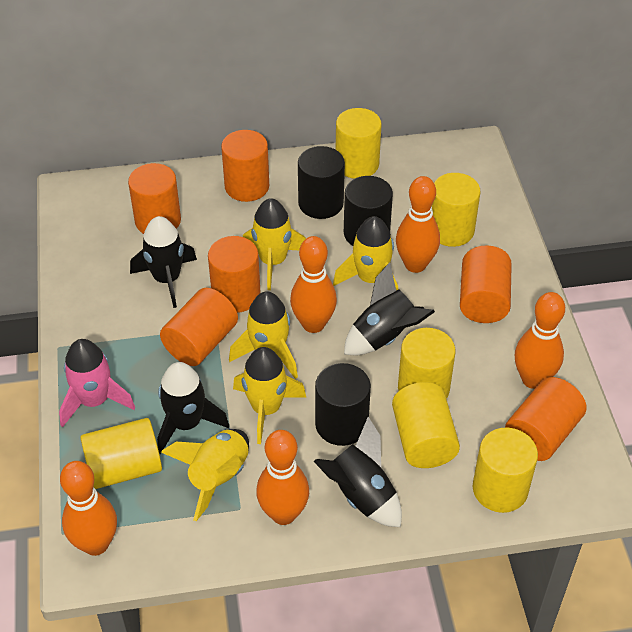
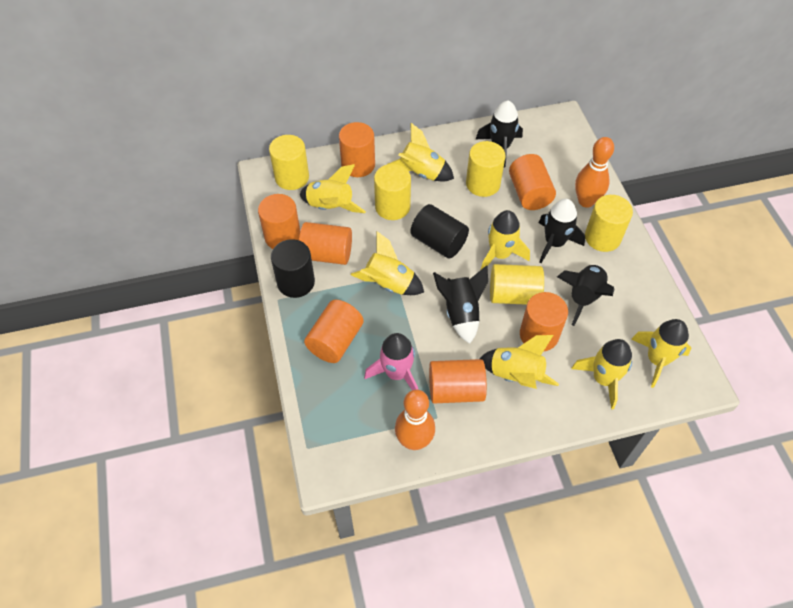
black cylinder: 3 -> 2
orange bowling pin: 5 -> 2
orange cylinder: 6 -> 7
yellow cylinder: 6 -> 5
yellow rocket: 5 -> 7

